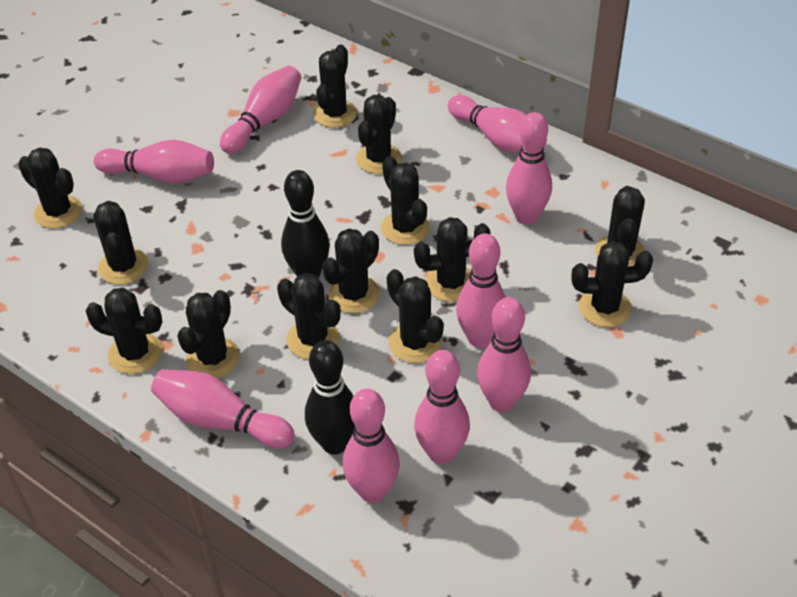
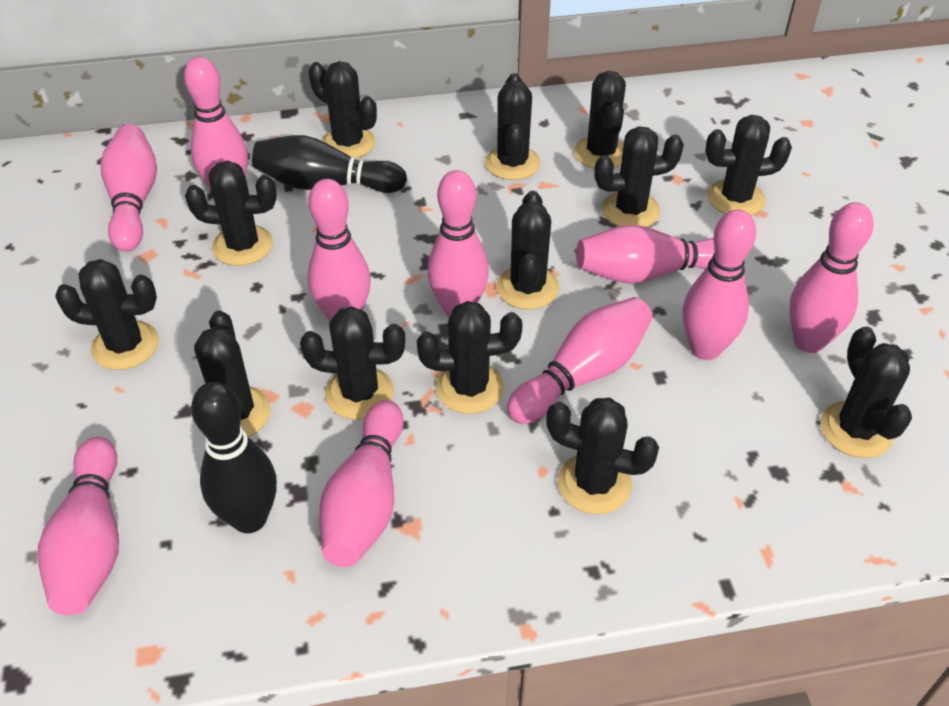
pink bowling pin: 9 -> 10

